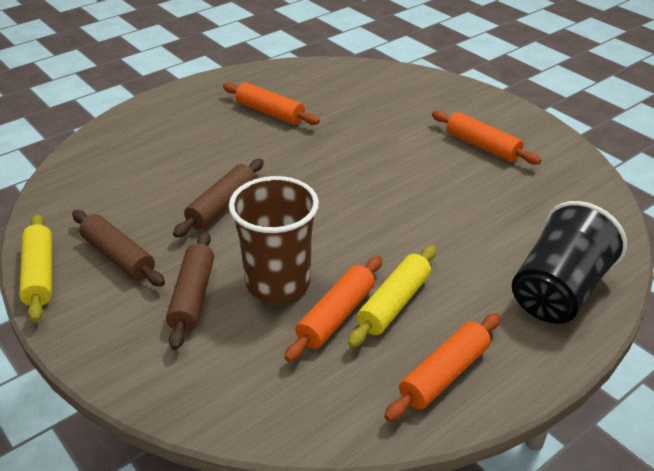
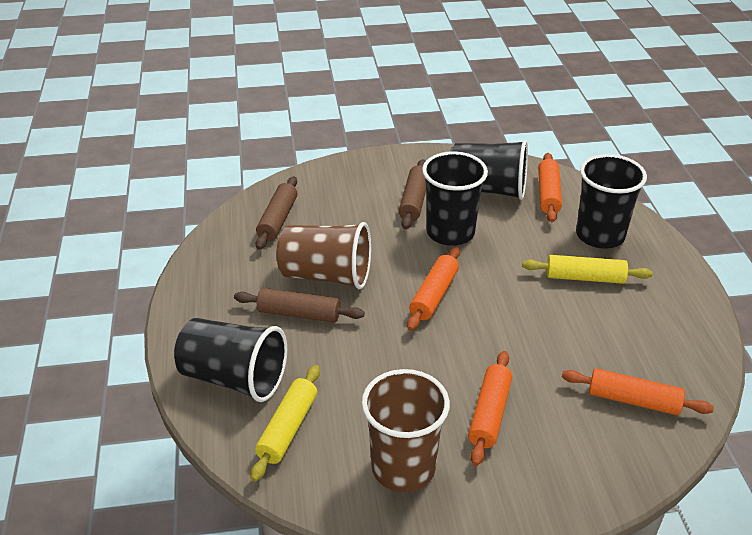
black cup: 1 -> 4
brown cup: 1 -> 2

